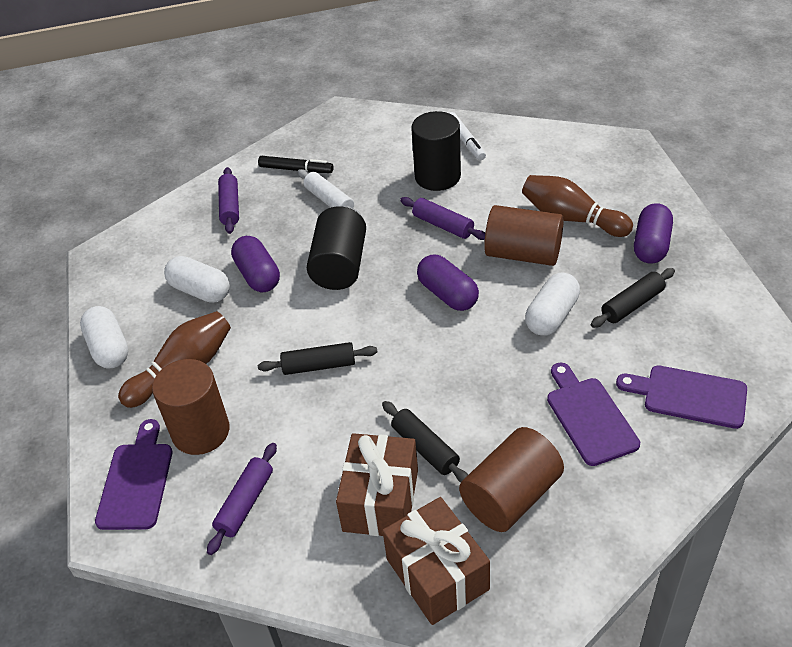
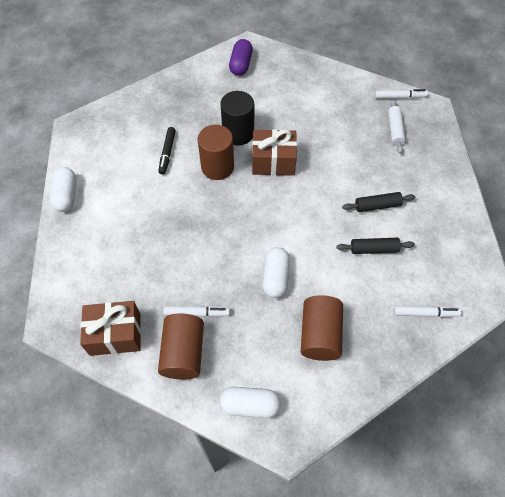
black cylinder: 2 -> 1
black rolling pin: 3 -> 2
brown bowling pin: 2 -> 0
purple capsule: 3 -> 1
purple cutting board: 3 -> 0
purple rolling pin: 3 -> 0
white marker: 1 -> 3

